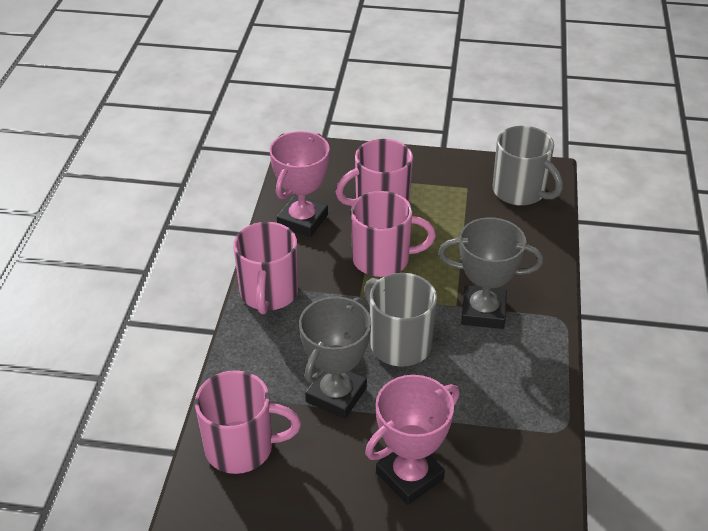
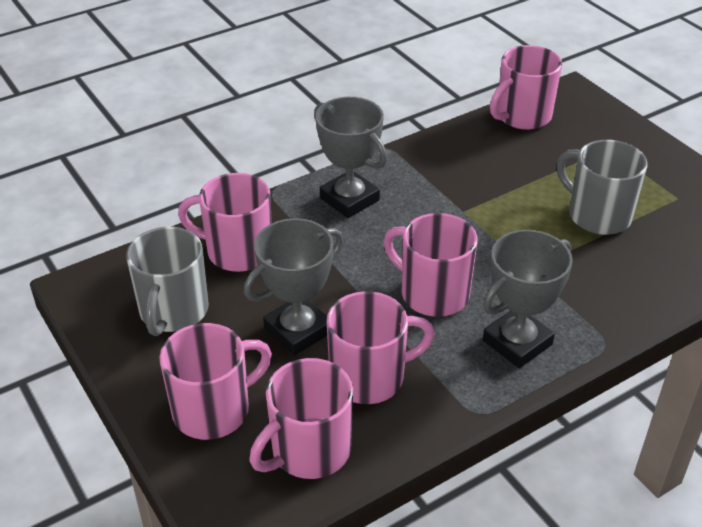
grey trophy: 2 -> 3
pink mug: 4 -> 6
pink trophy: 2 -> 0

